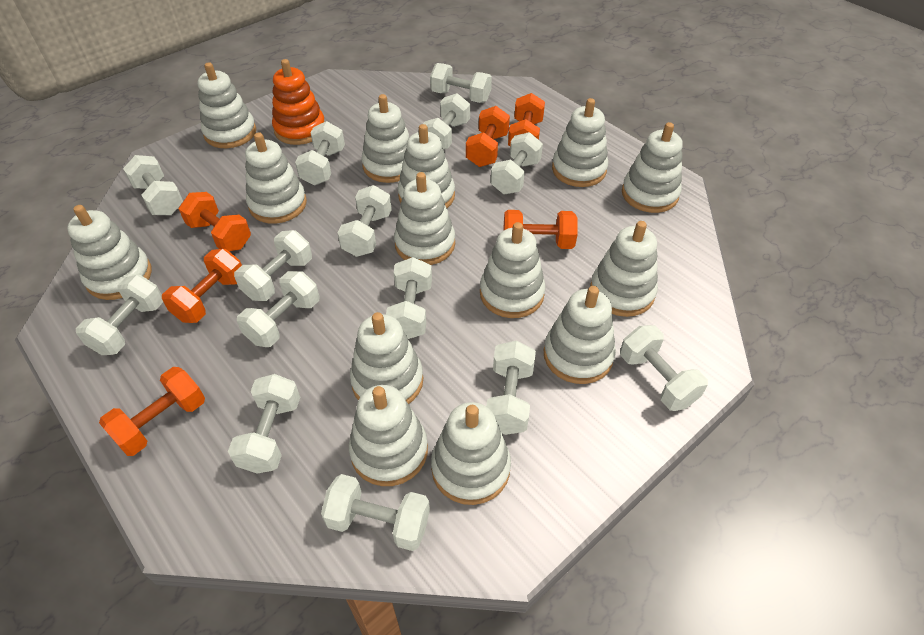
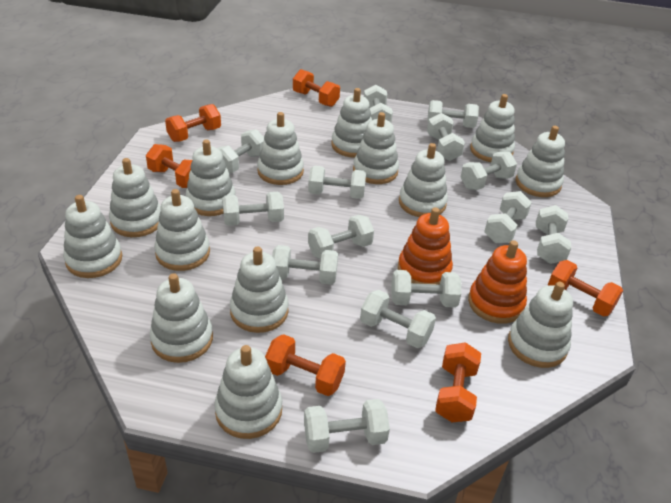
orange stacking toy: 1 -> 2

